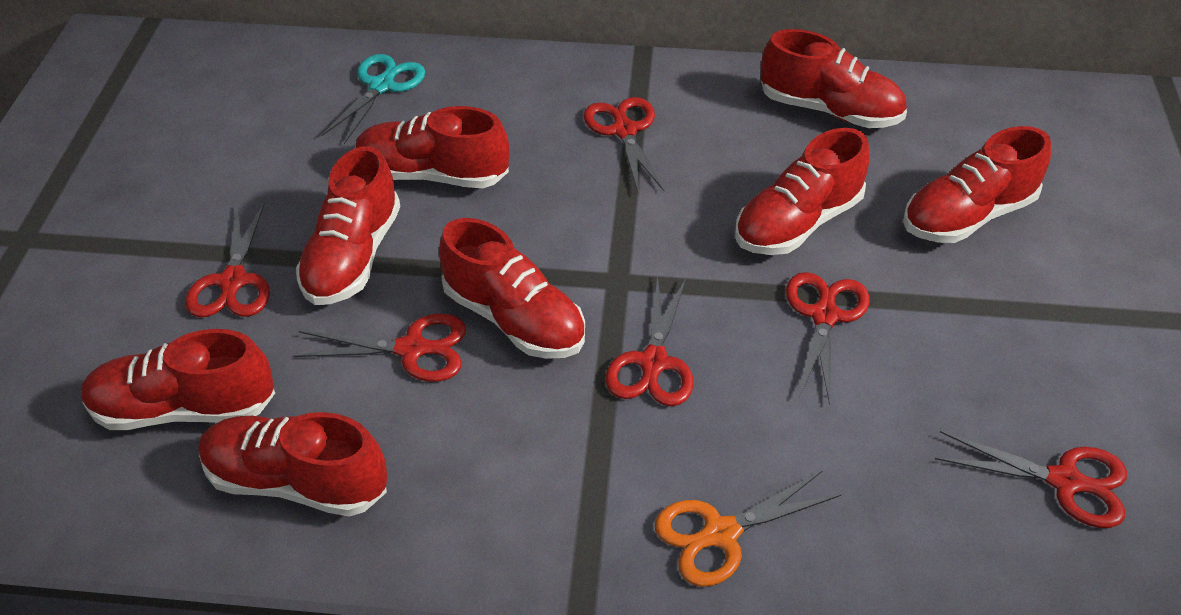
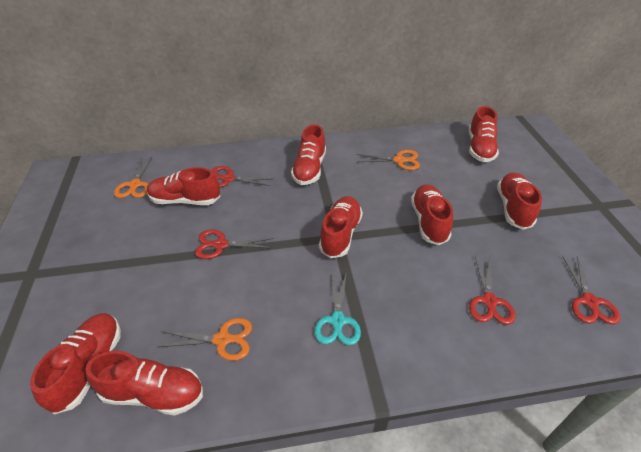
orange scissors: 1 -> 3
red scissors: 6 -> 4

